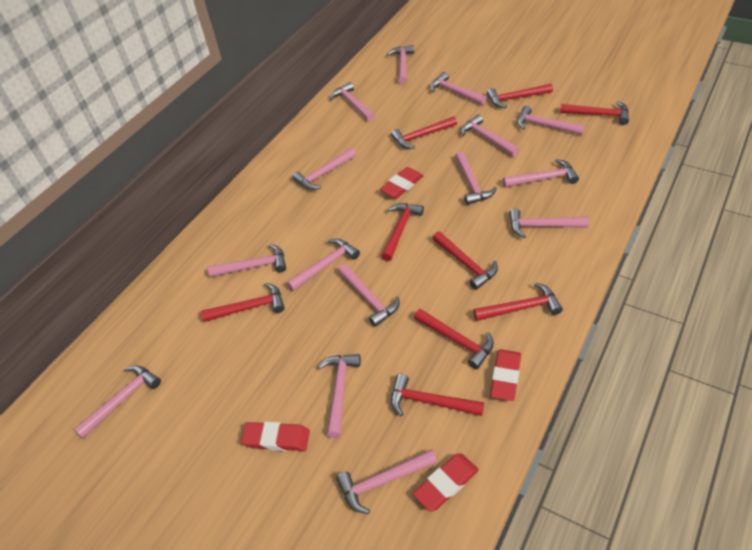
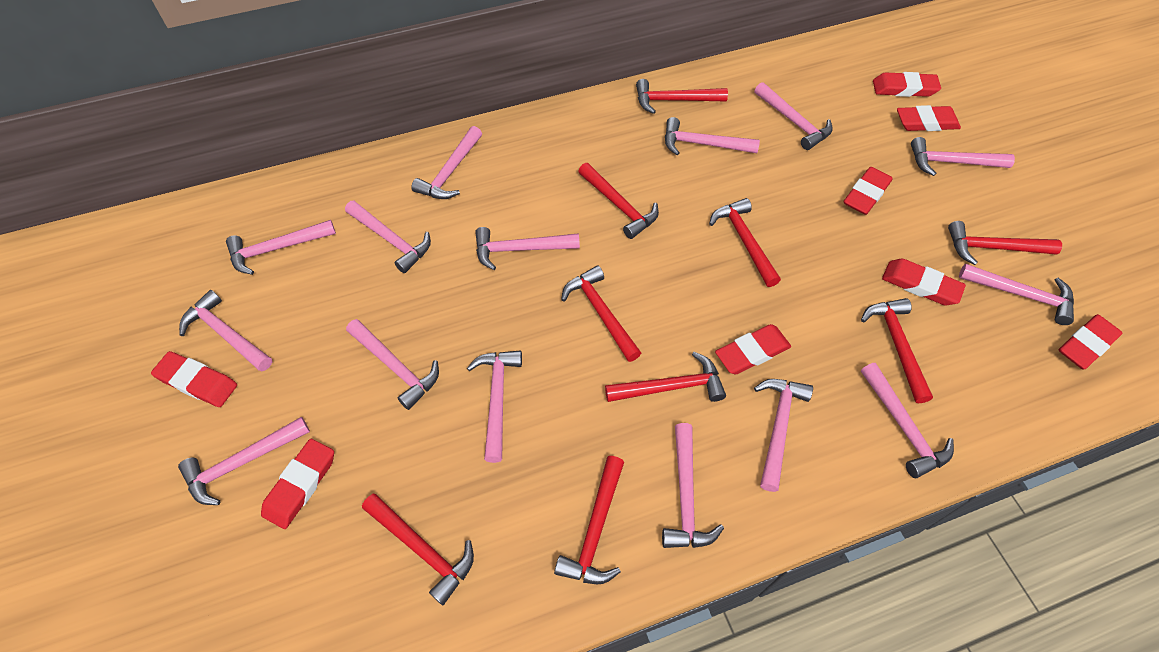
red eraser: 4 -> 8

